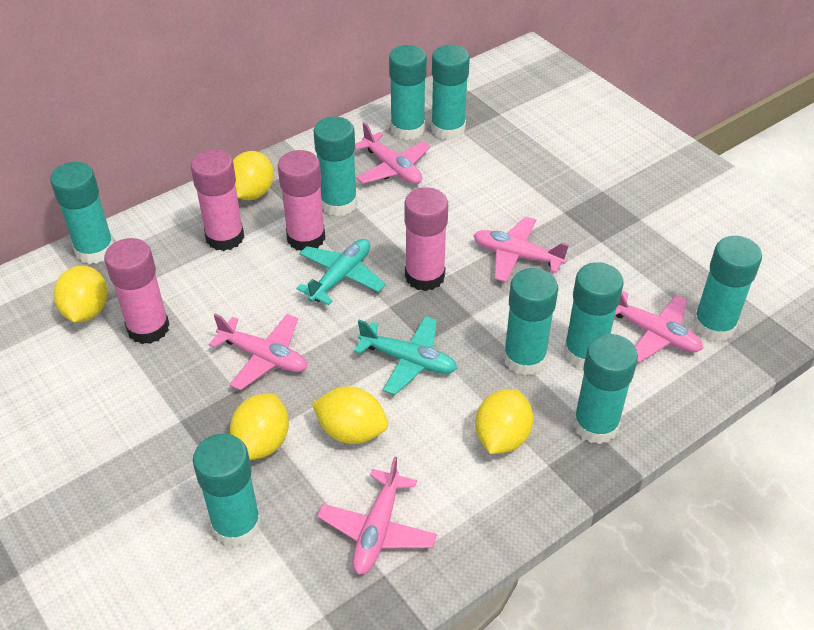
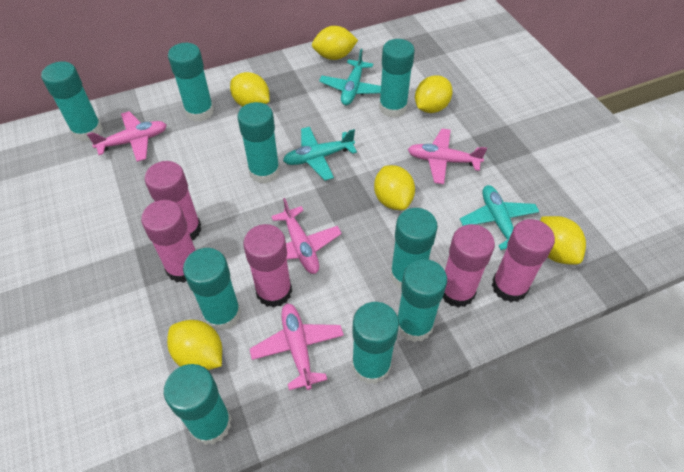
pink glue stick: 4 -> 5
pink plane: 5 -> 4
turquoise plane: 2 -> 3
yellow lemon: 5 -> 6

